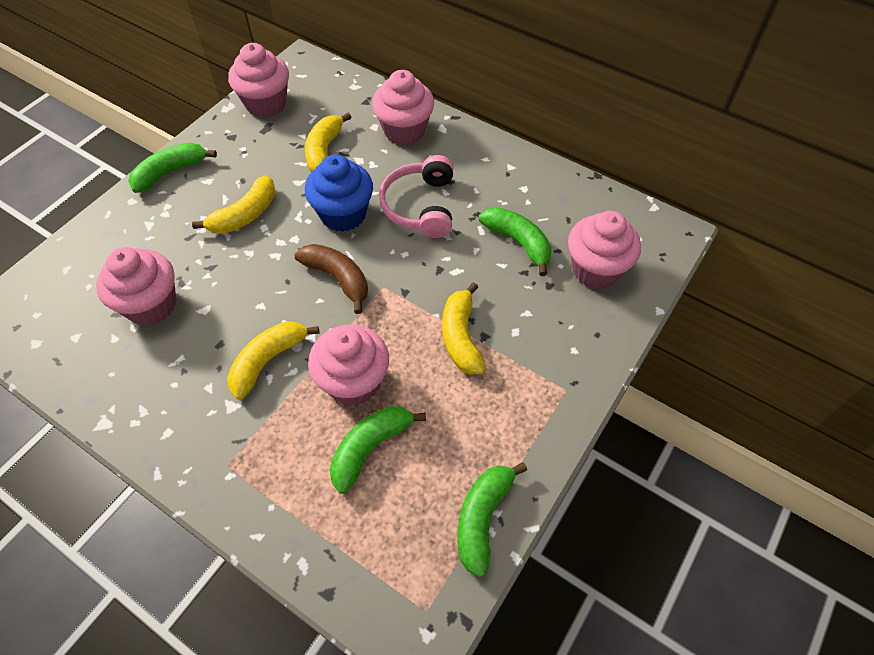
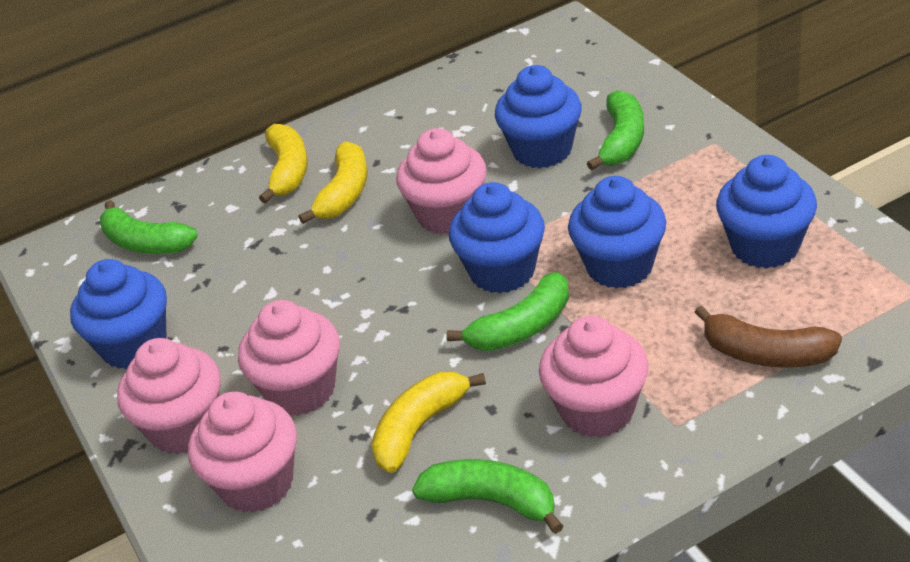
blue cupcake: 1 -> 5
pink headphones: 1 -> 0
yellow banana: 4 -> 3

